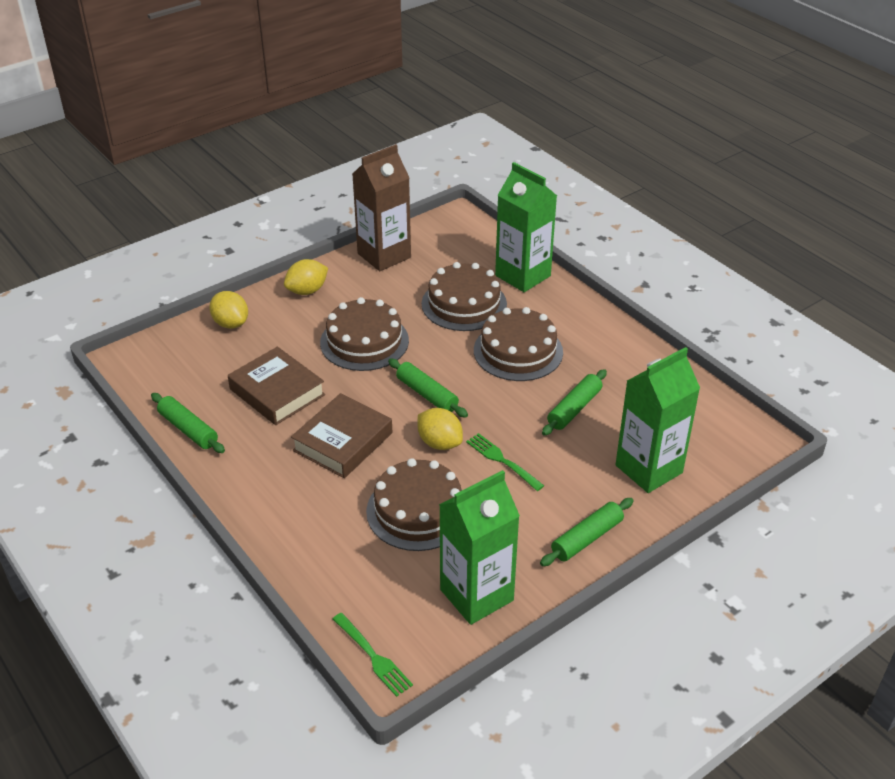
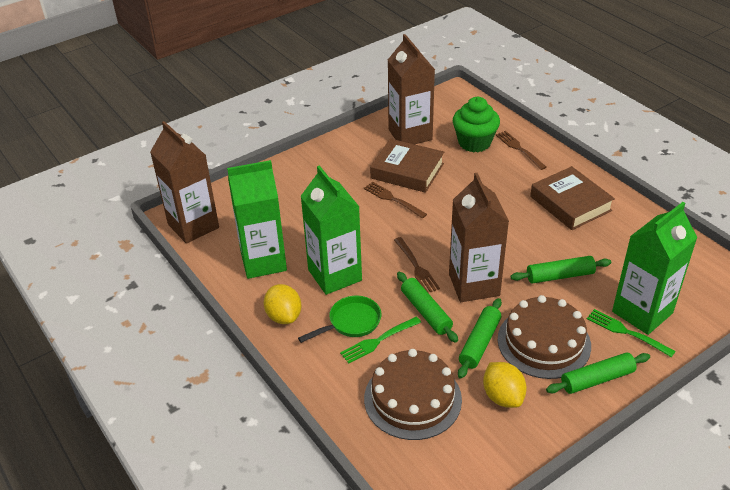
brown cake: 4 -> 2
brown carton: 1 -> 3
brown fork: 0 -> 3
green cupcake: 0 -> 1
green pan: 0 -> 1
yellow lemon: 3 -> 2

